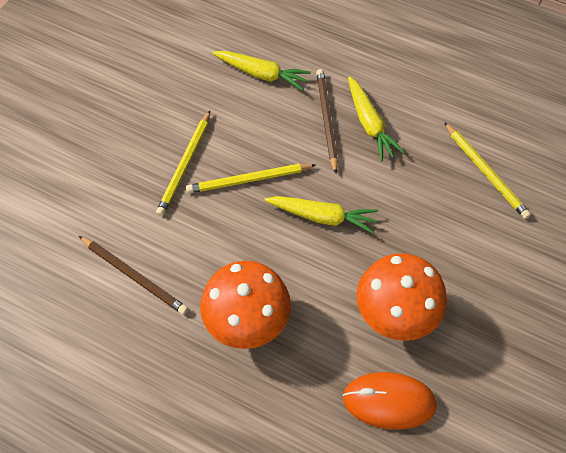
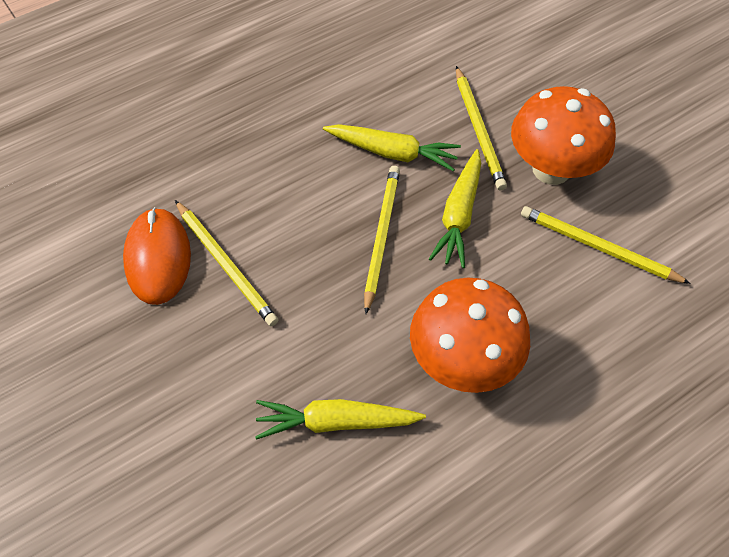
brown pencil: 2 -> 0
yellow pencil: 3 -> 4

